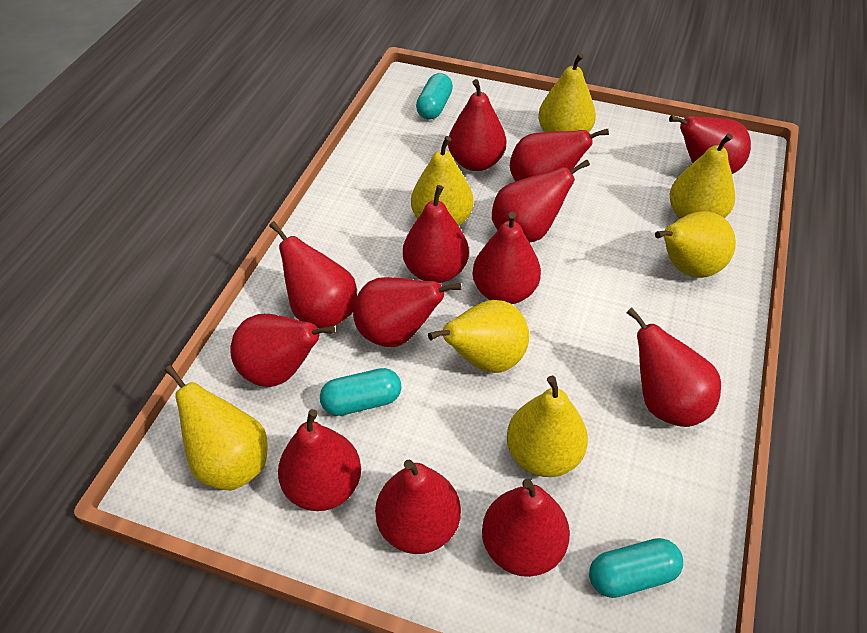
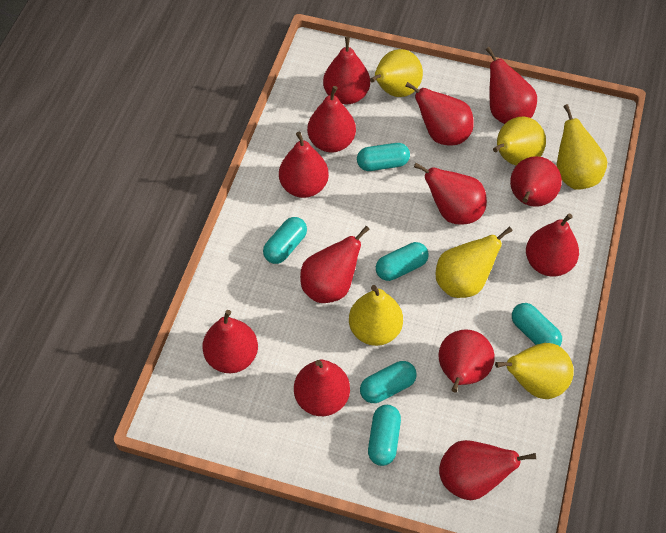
turquoise capsule: 3 -> 6
yellow pear: 7 -> 6

